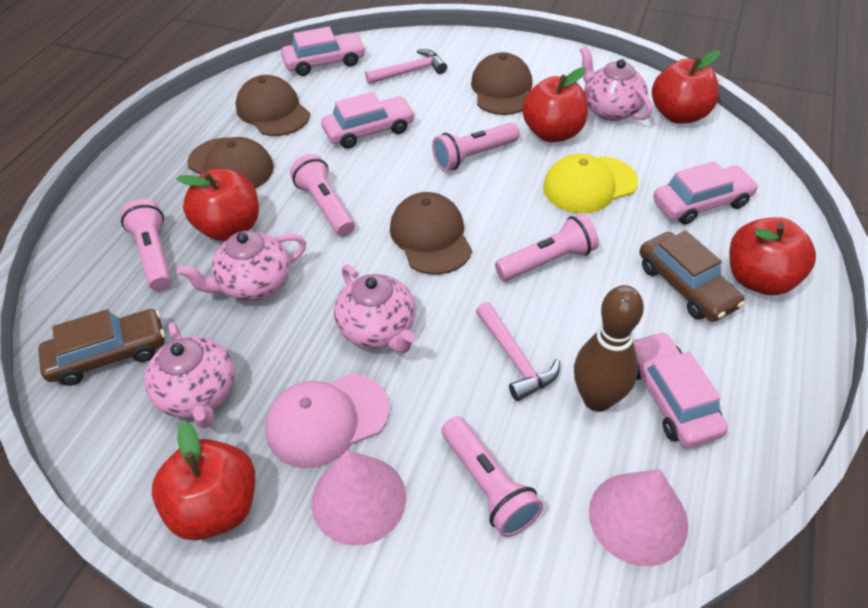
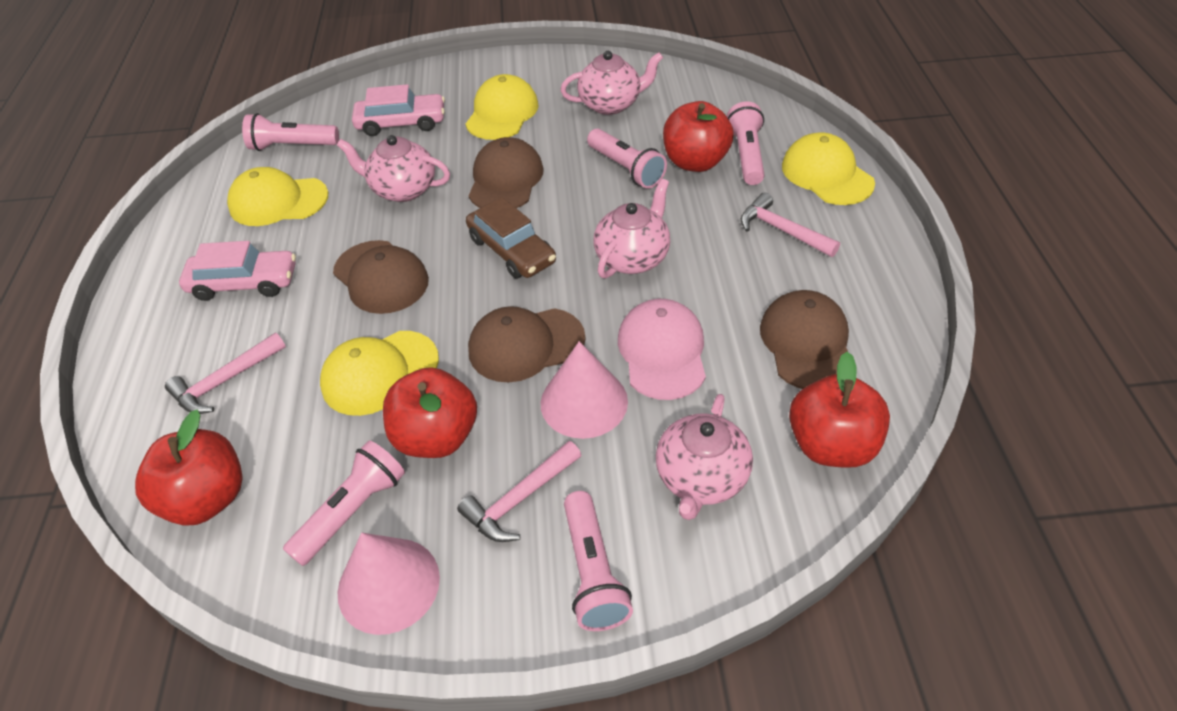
brown bowling pin: 1 -> 0
brown car: 2 -> 1
pink car: 4 -> 2
pink hammer: 2 -> 3
red apple: 5 -> 4
yellow cap: 1 -> 4

